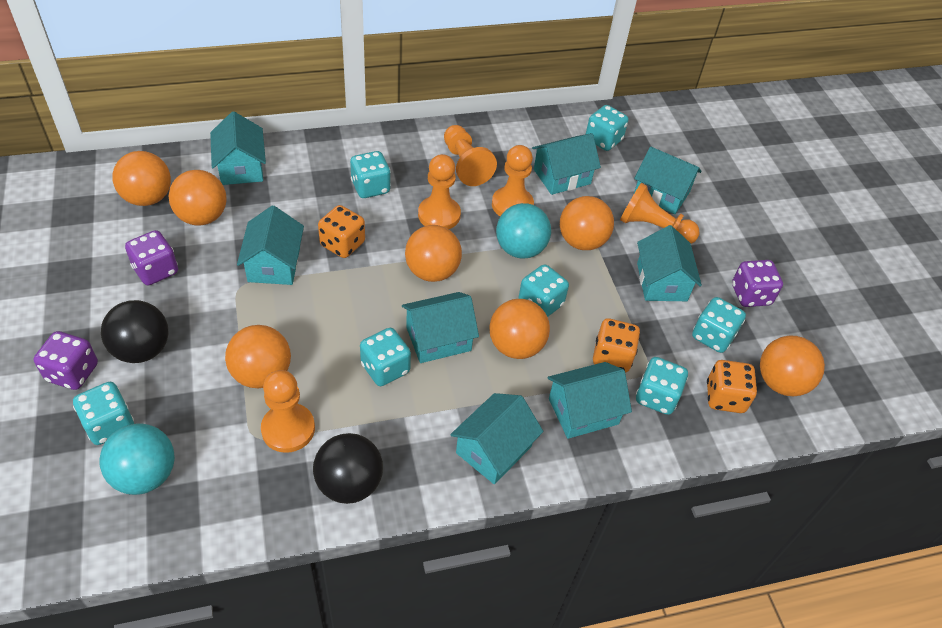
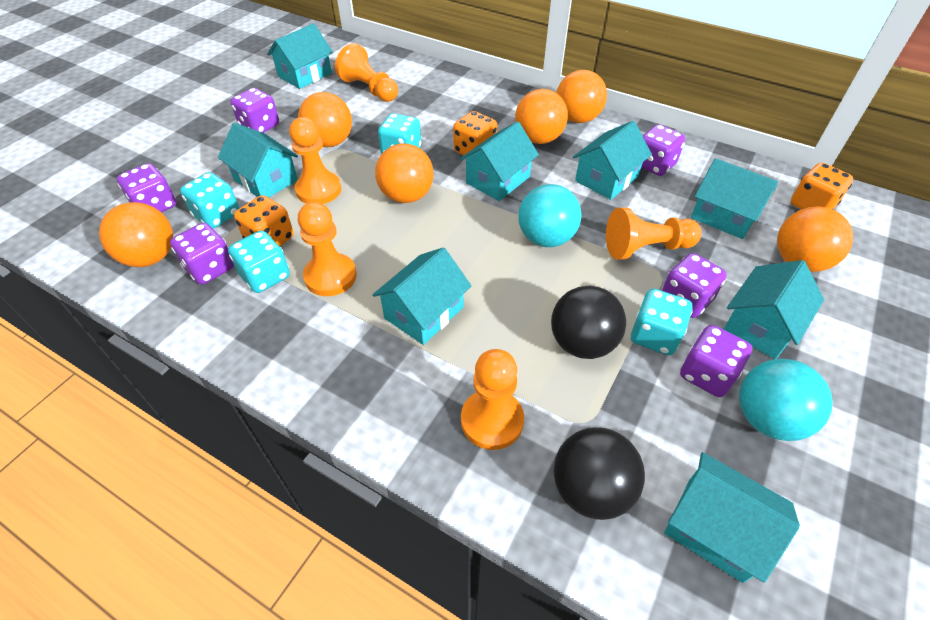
orange ball: 7 -> 6
purple dice: 3 -> 6
turquoise dice: 7 -> 4

